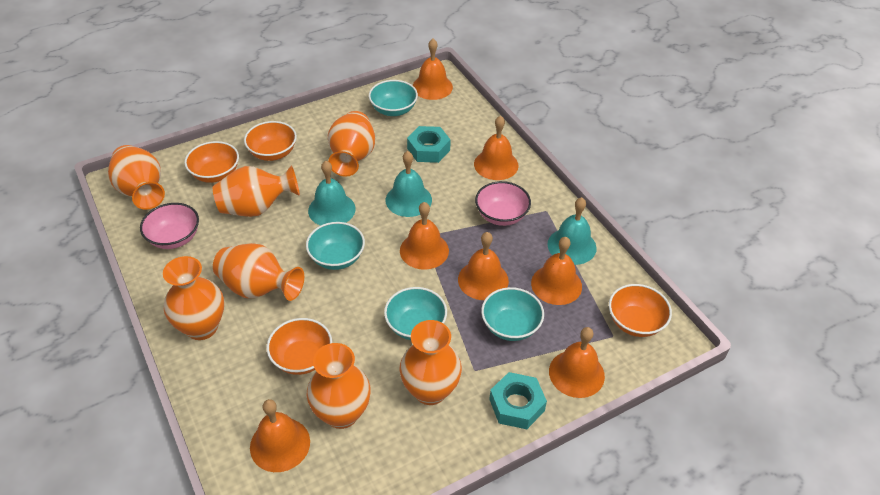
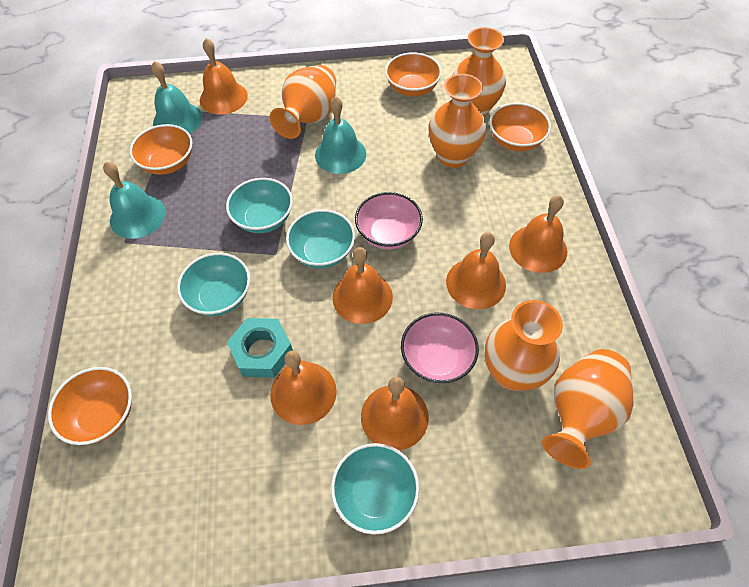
orange bell: 7 -> 6
orange vase: 7 -> 5
turquoise nut: 2 -> 1

